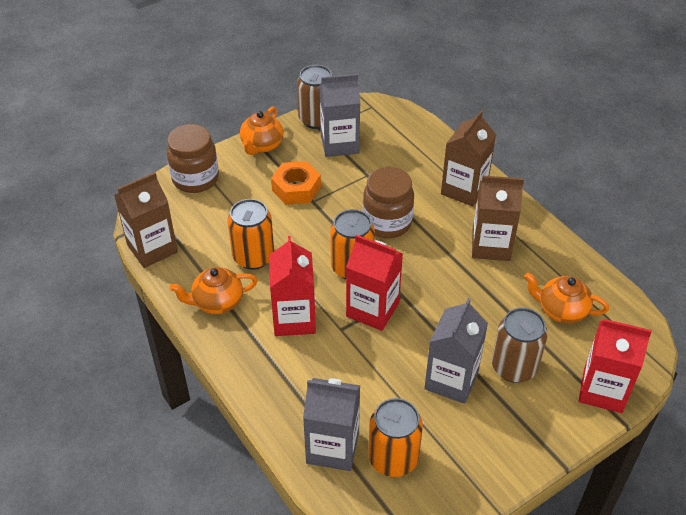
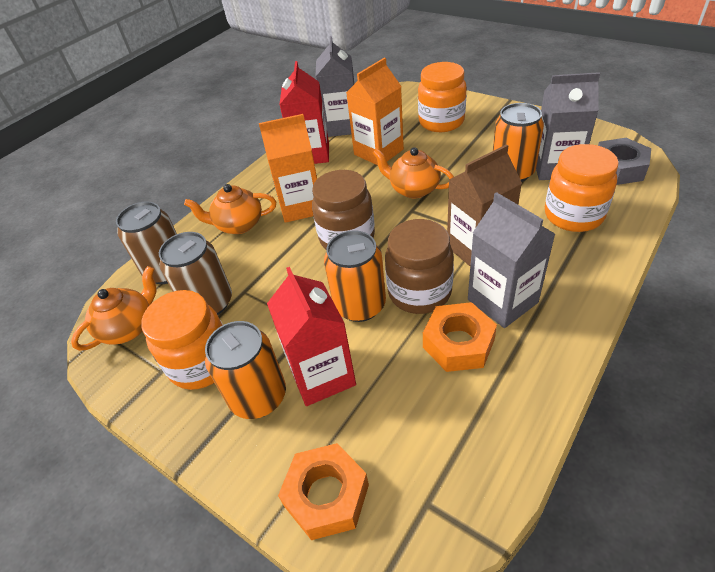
brown carton: 3 -> 1
grey nut: 0 -> 1
orange carton: 0 -> 2
orange jar: 0 -> 3
orange nut: 1 -> 2
red carton: 3 -> 2

